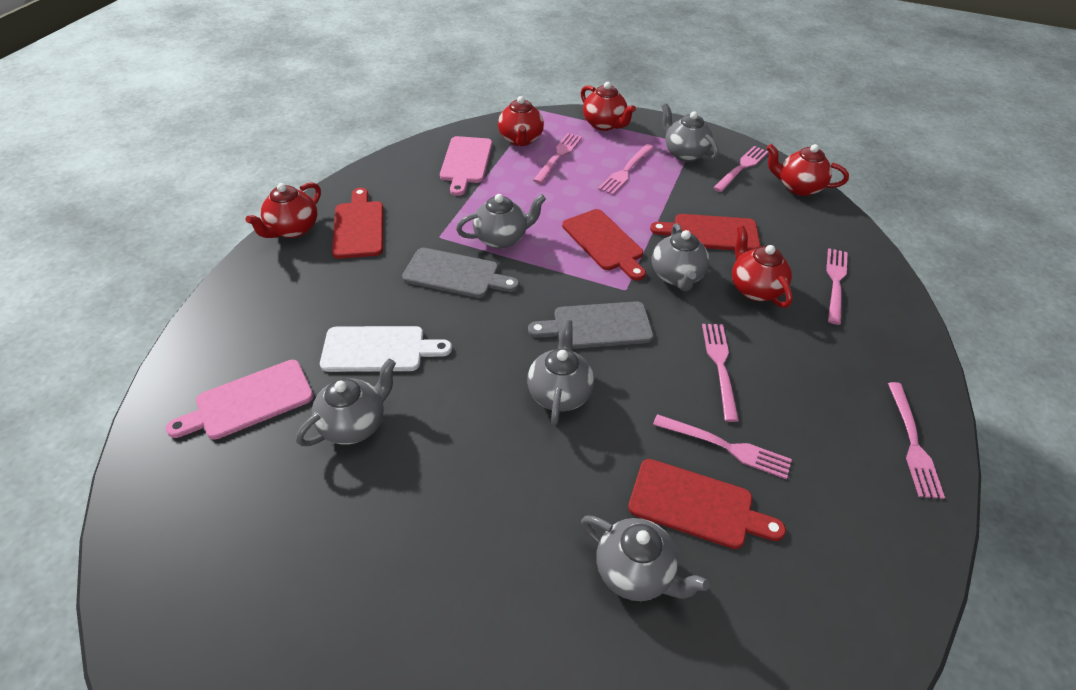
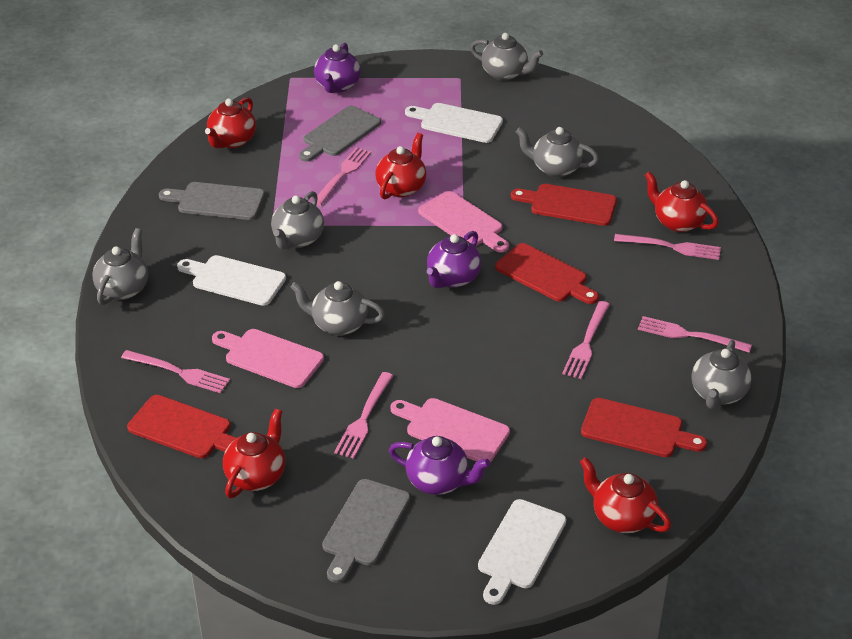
grey cutting board: 2 -> 3
pink cutting board: 2 -> 3
pink fork: 7 -> 6
purple teapot: 0 -> 3
white cutting board: 1 -> 3

